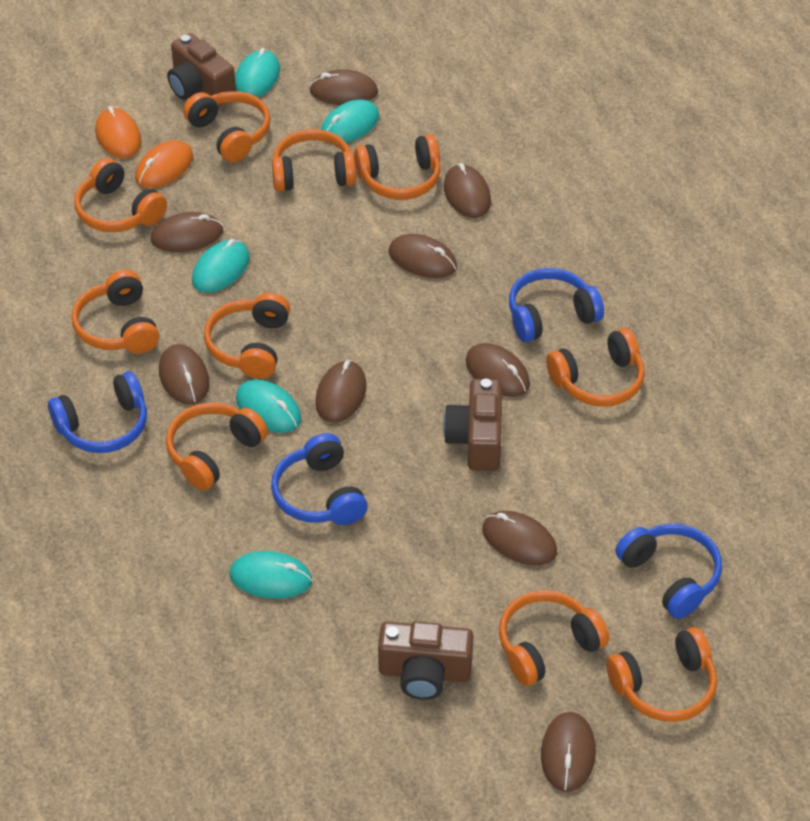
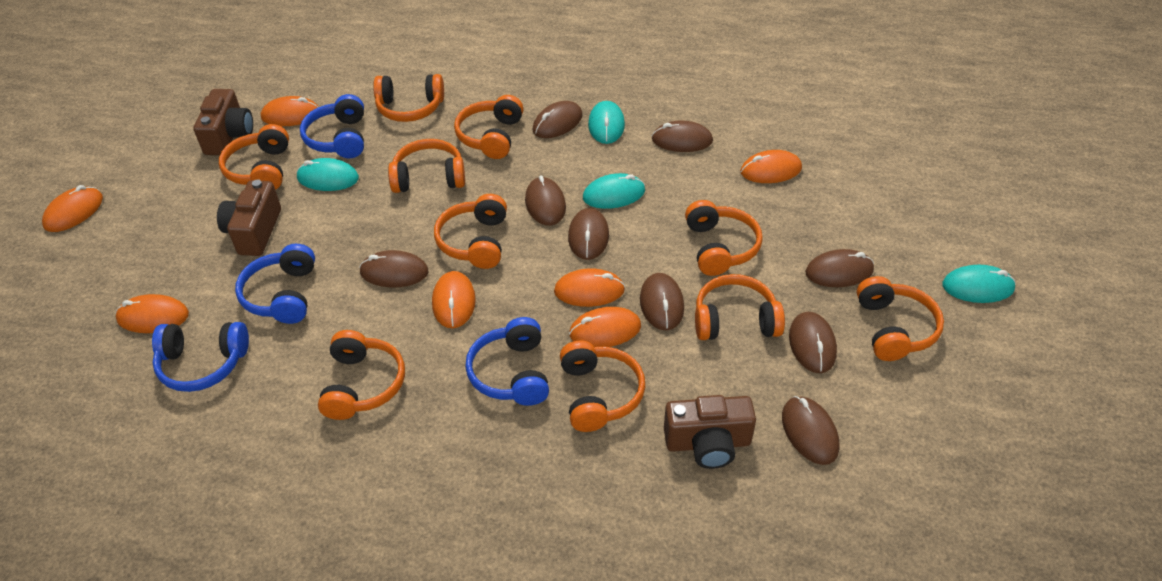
orange mouse: 2 -> 7
turquoise mouse: 5 -> 4

